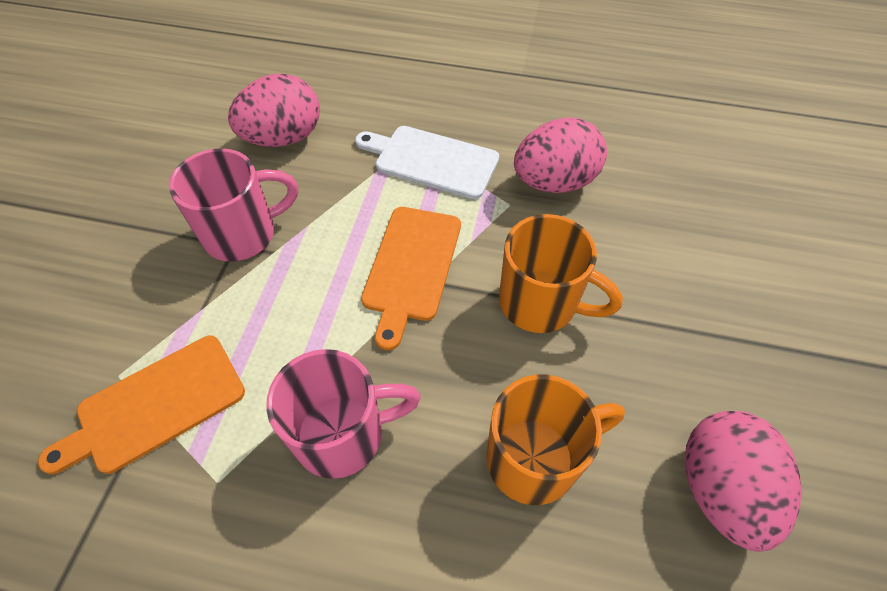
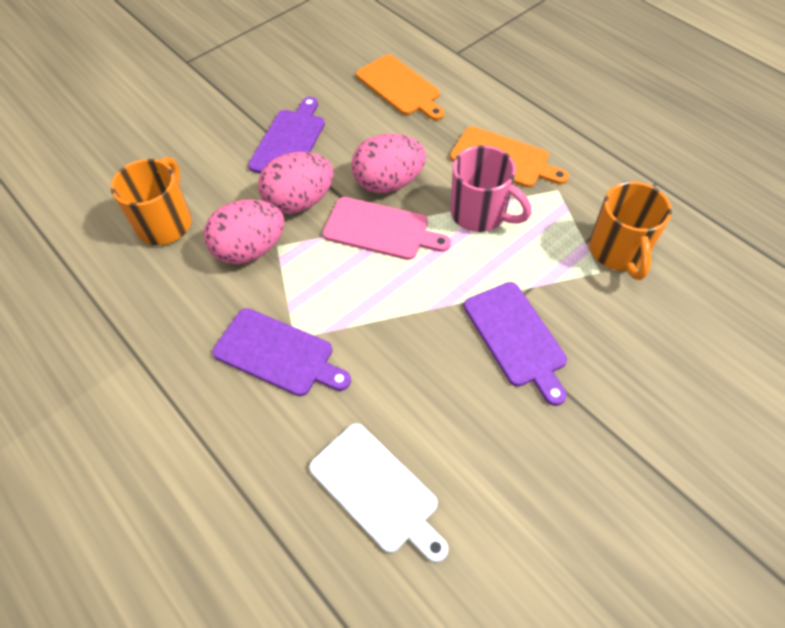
pink cutting board: 0 -> 1
pink mug: 2 -> 1
purple cutting board: 0 -> 3

